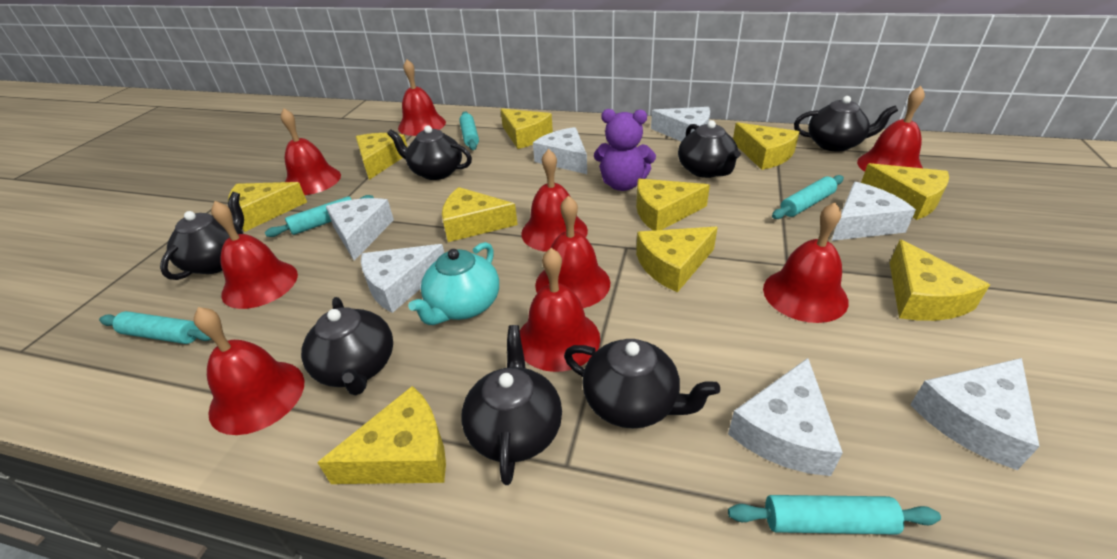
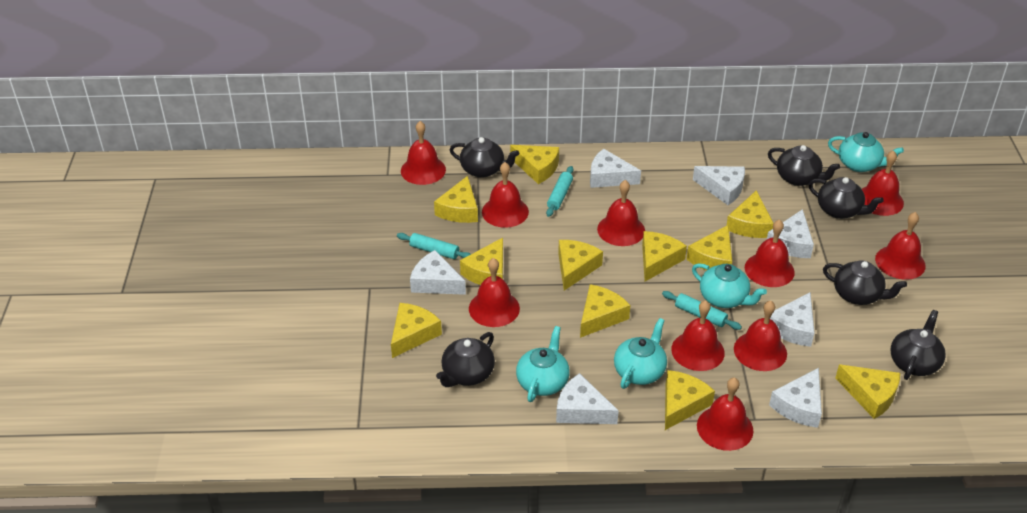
black teapot: 7 -> 6
purple teddy bear: 1 -> 0
red bell: 9 -> 10
turquoise rolling pin: 5 -> 3
turquoise teapot: 1 -> 4
yellow cheese: 10 -> 11

